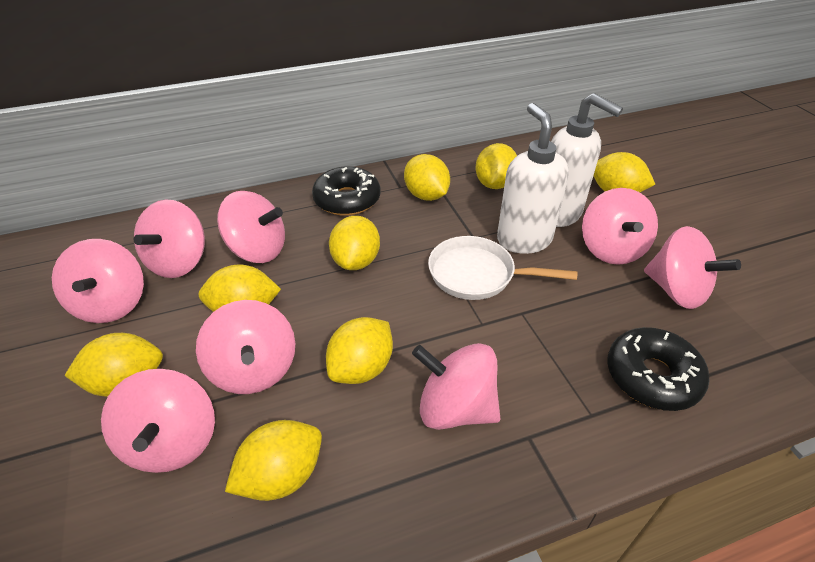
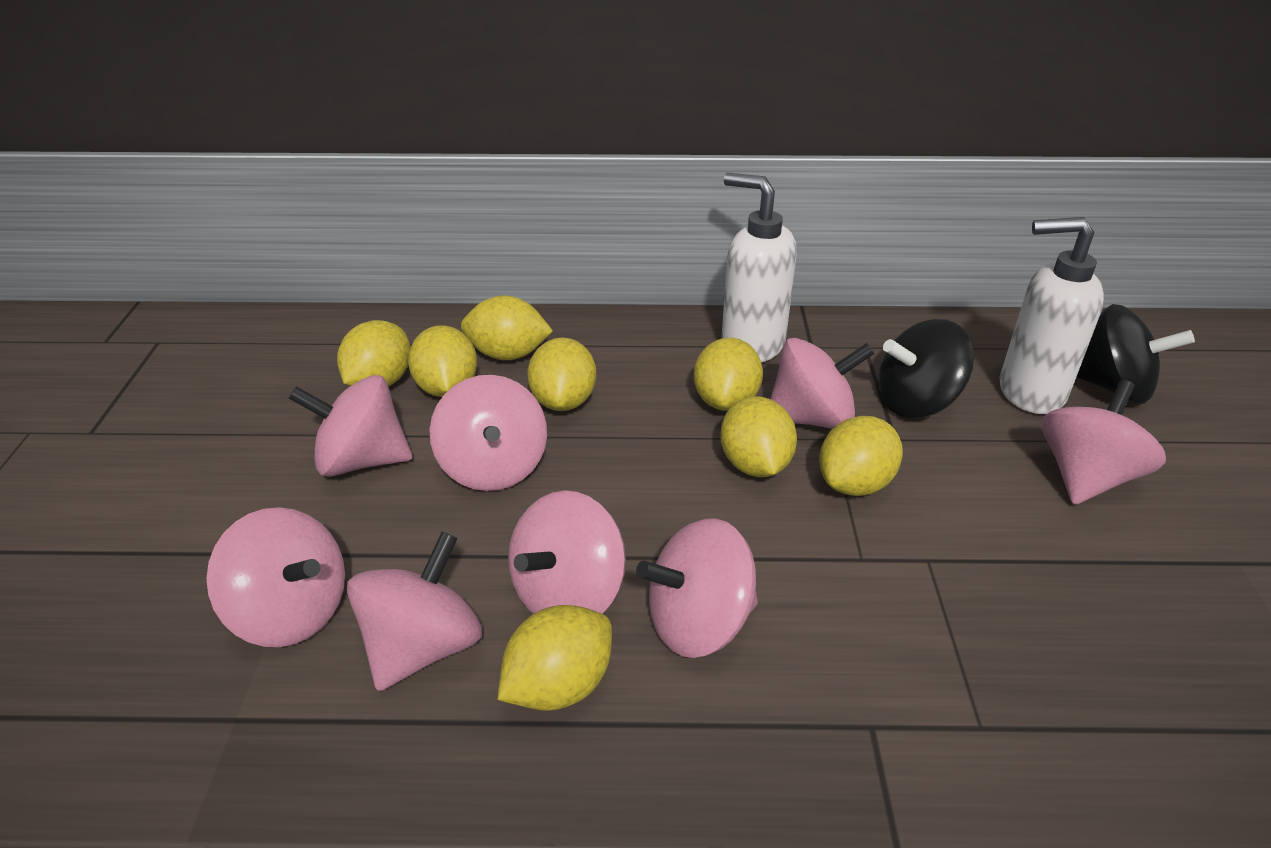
black donut: 2 -> 0
black spinning top: 0 -> 2
white pan: 1 -> 0

